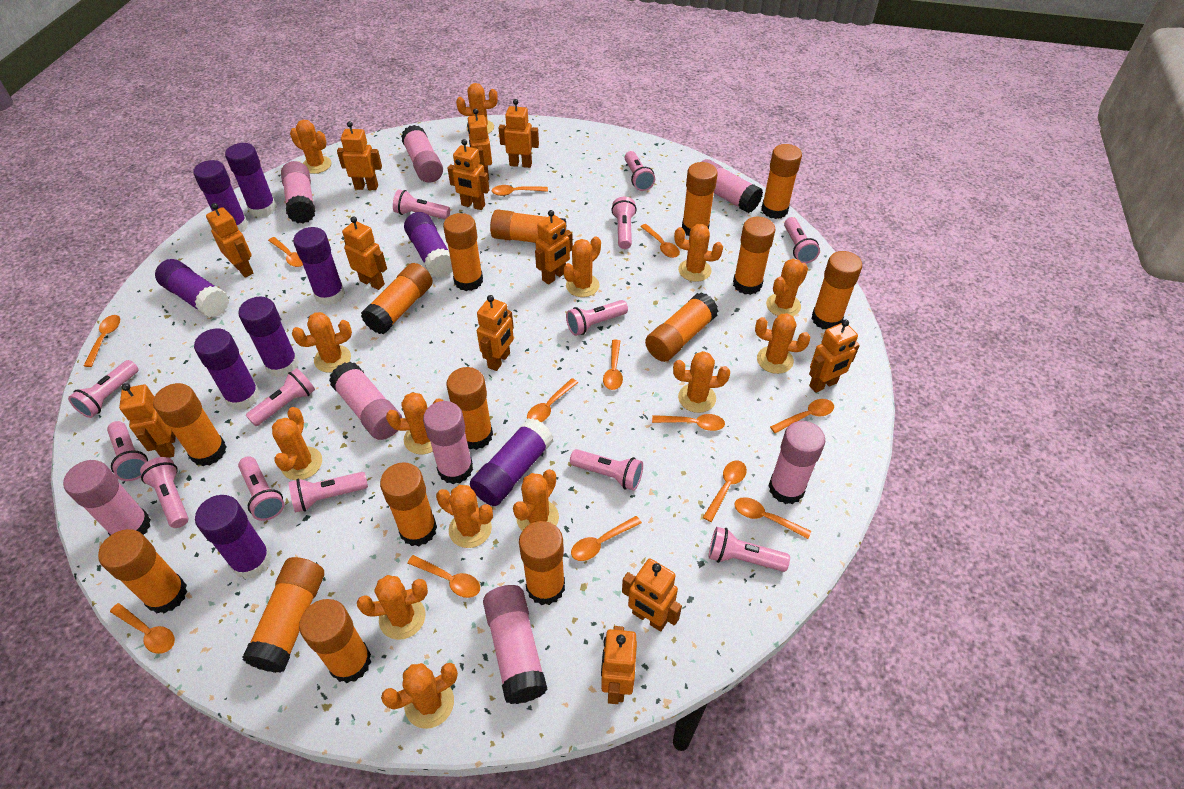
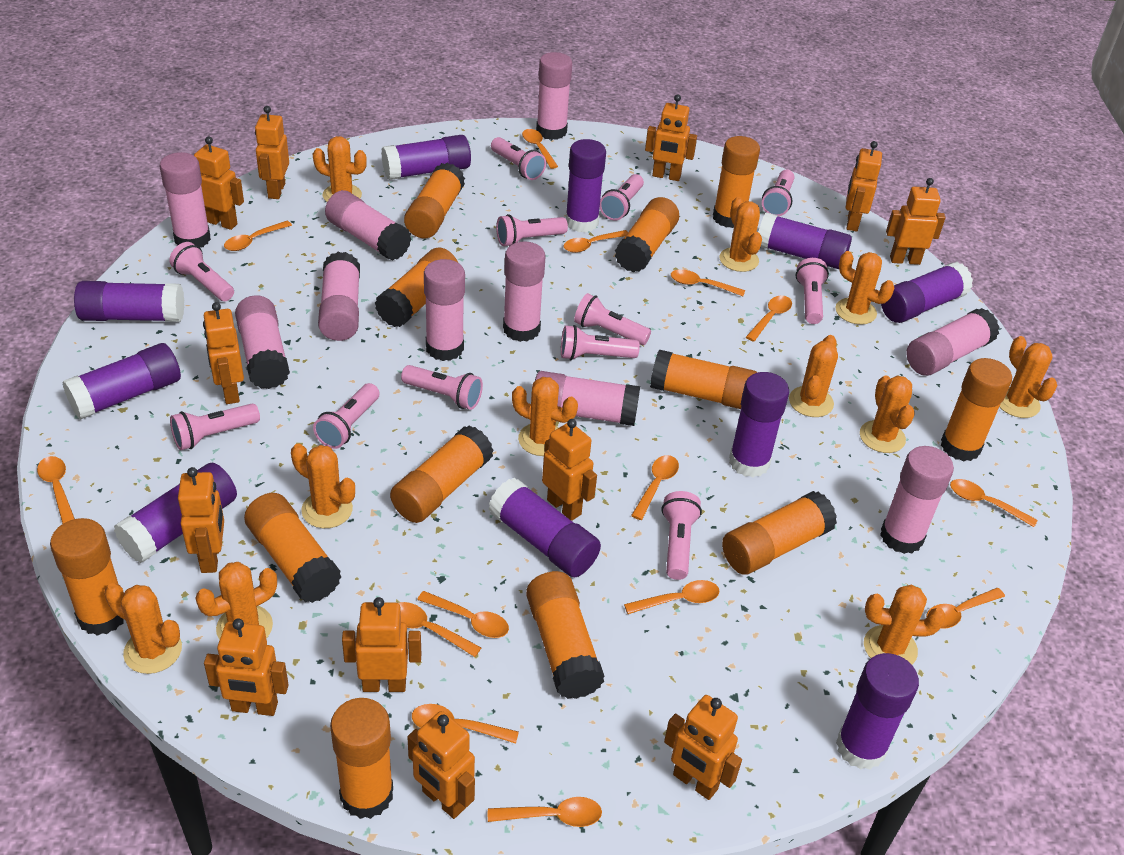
orange cactus: 14 -> 11
orange glue stick: 15 -> 12
orange spoon: 13 -> 14
pink flashlight: 13 -> 12
pink glue stick: 8 -> 10
purple glue stick: 9 -> 10

